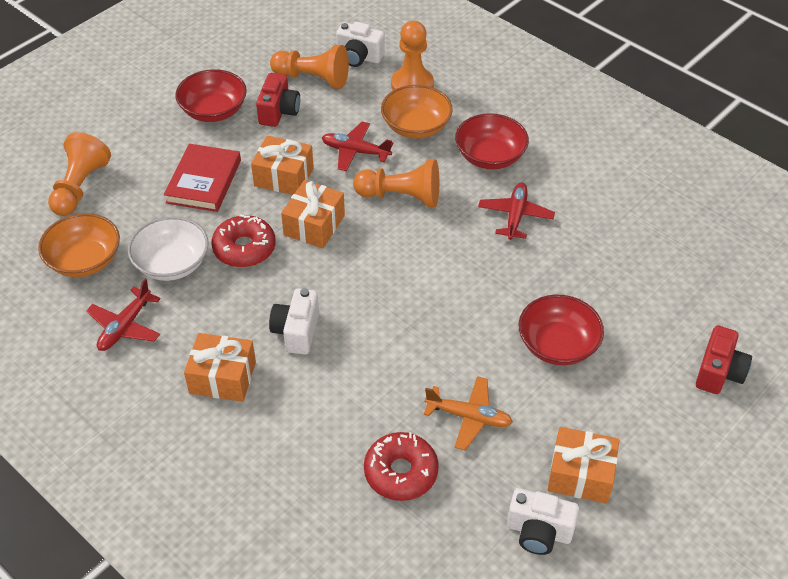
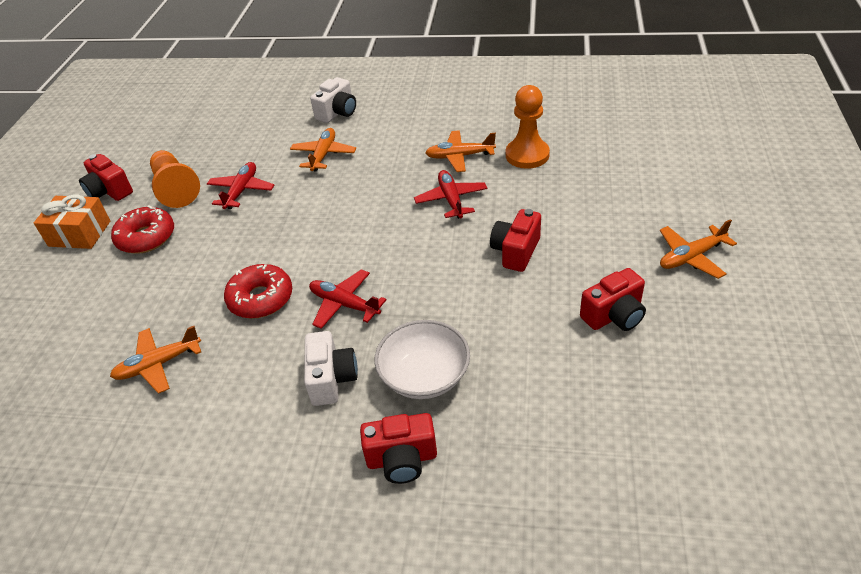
orange bowl: 2 -> 0
orange gift: 4 -> 1
orange pawn: 4 -> 2
orange plane: 1 -> 4
red book: 1 -> 0
red bowl: 3 -> 0
red camera: 2 -> 4
white camera: 3 -> 2

